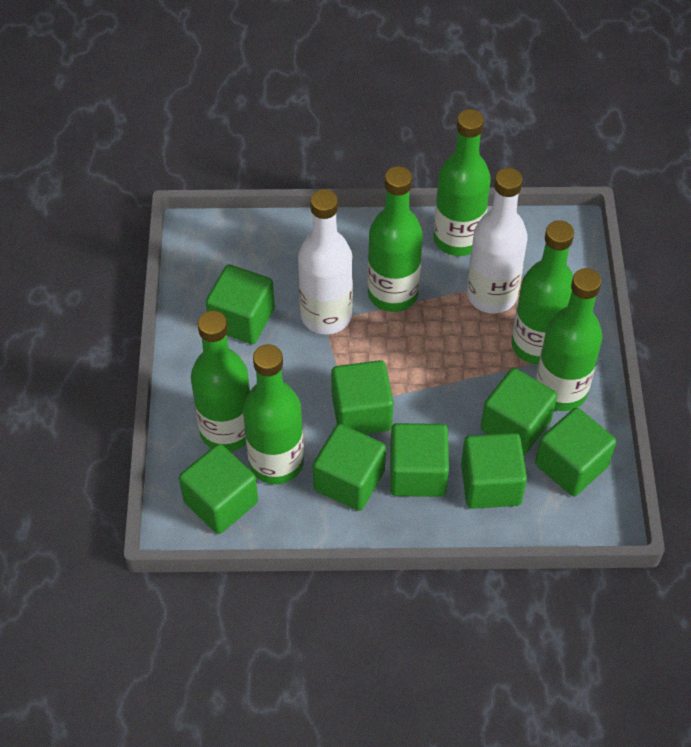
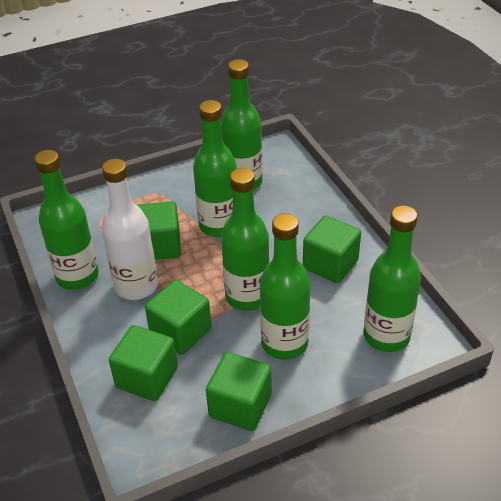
green cube: 8 -> 5
white bottle: 2 -> 1

